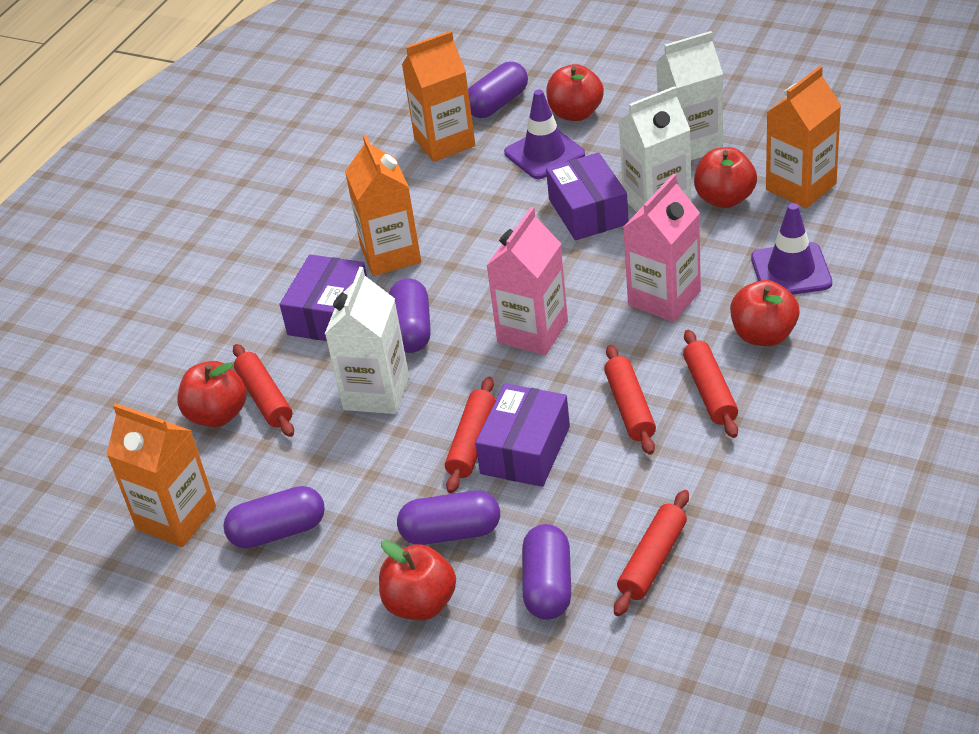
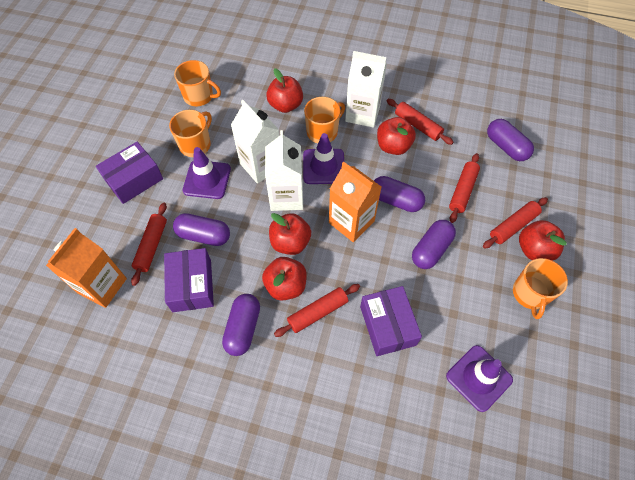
orange carton: 4 -> 2
orange mug: 0 -> 4
pink carton: 2 -> 0
purple traffic cone: 2 -> 3

